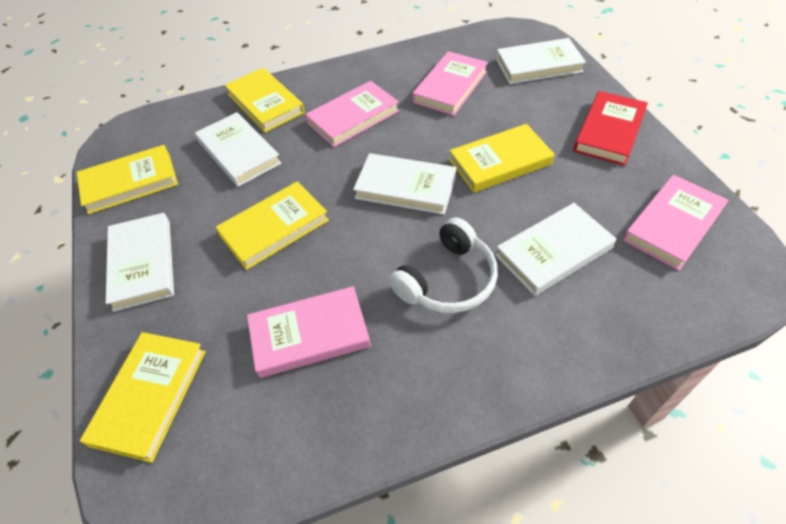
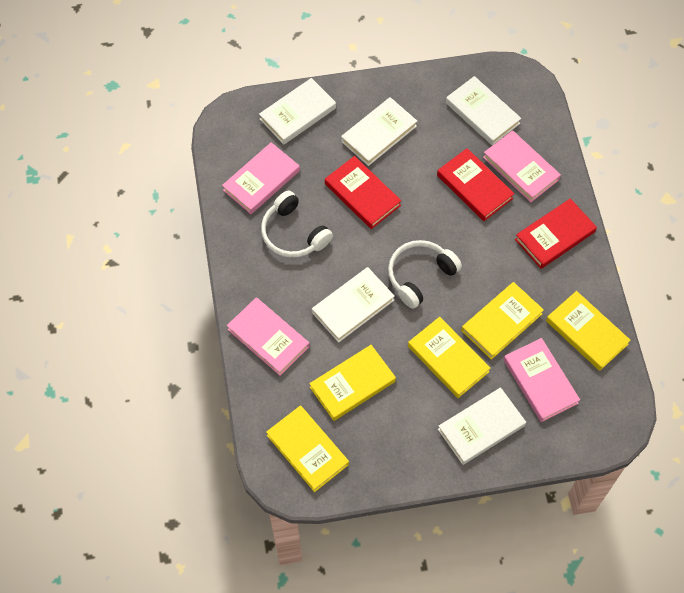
red book: 1 -> 3
white headphones: 1 -> 2

